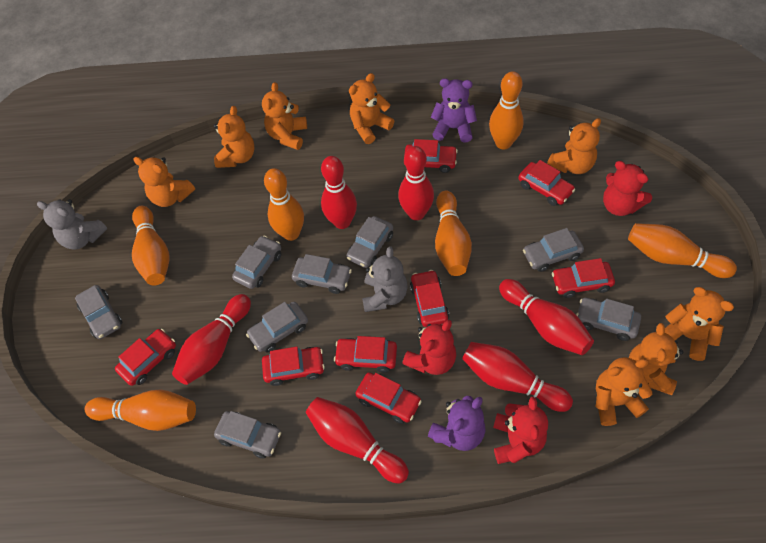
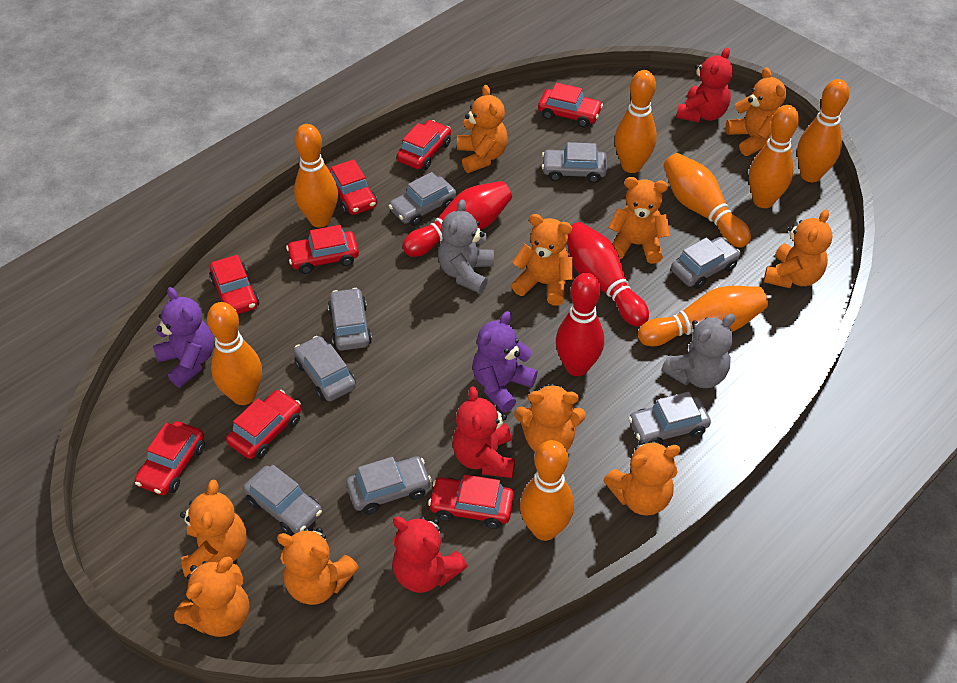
orange bowling pin: 6 -> 8
orange teddy bear: 8 -> 10
red bowling pin: 6 -> 3

